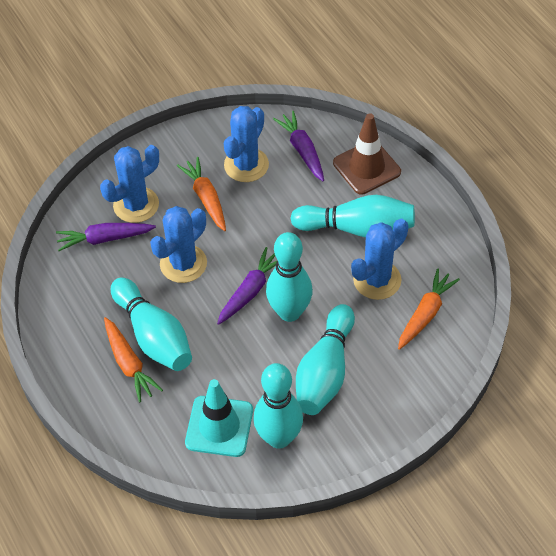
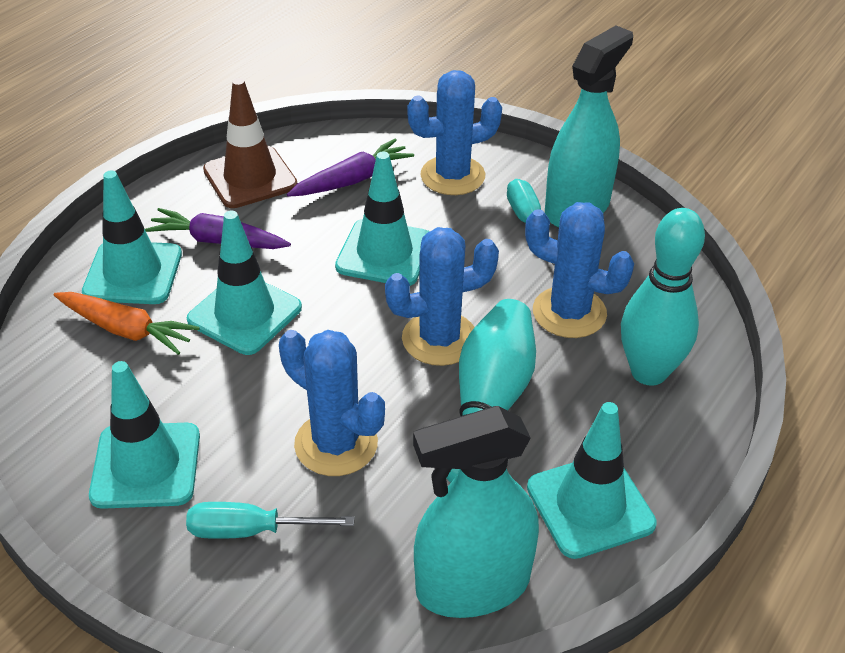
orange carrot: 3 -> 1
purple carrot: 3 -> 2
turquoise bowling pin: 5 -> 2
turquoise screwdriver: 0 -> 2
turquoise spray bottle: 0 -> 2
turquoise traffic cone: 1 -> 5

